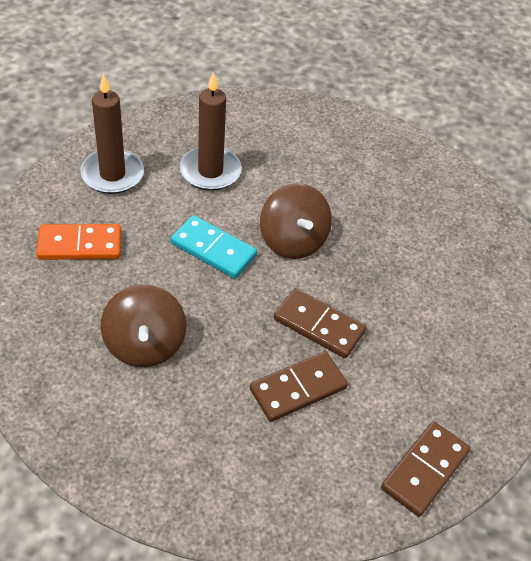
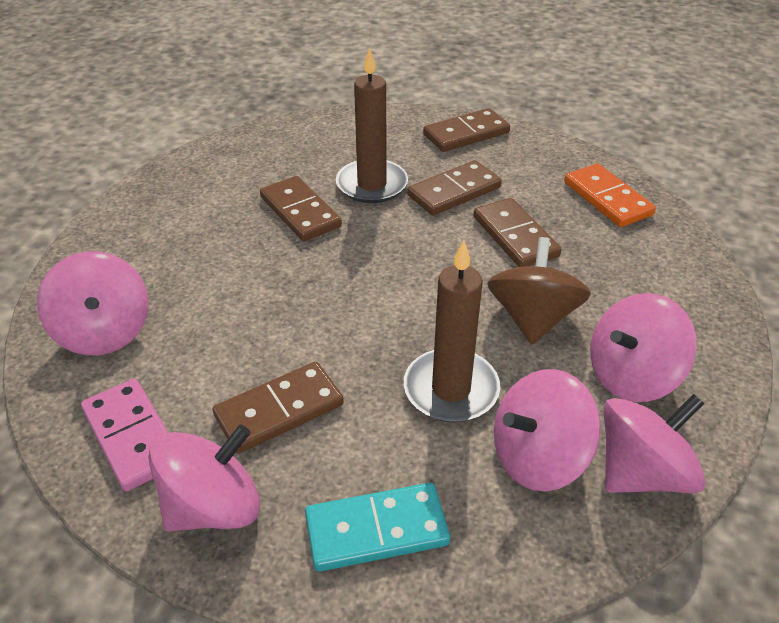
brown domino: 3 -> 5
brown spinning top: 2 -> 1
pink domino: 0 -> 1
pink spinning top: 0 -> 5

